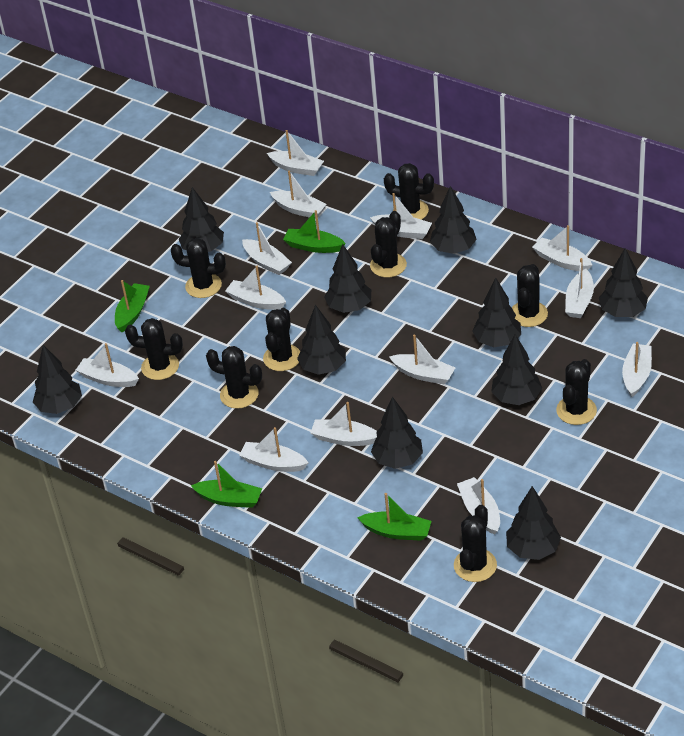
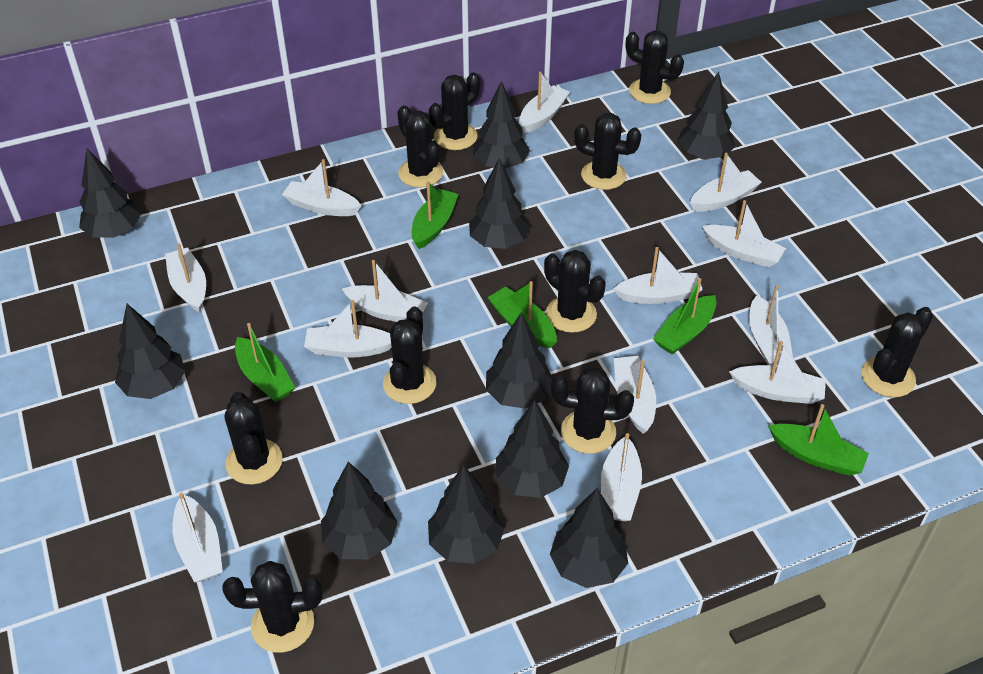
black cactus: 9 -> 10
green boat: 4 -> 5

